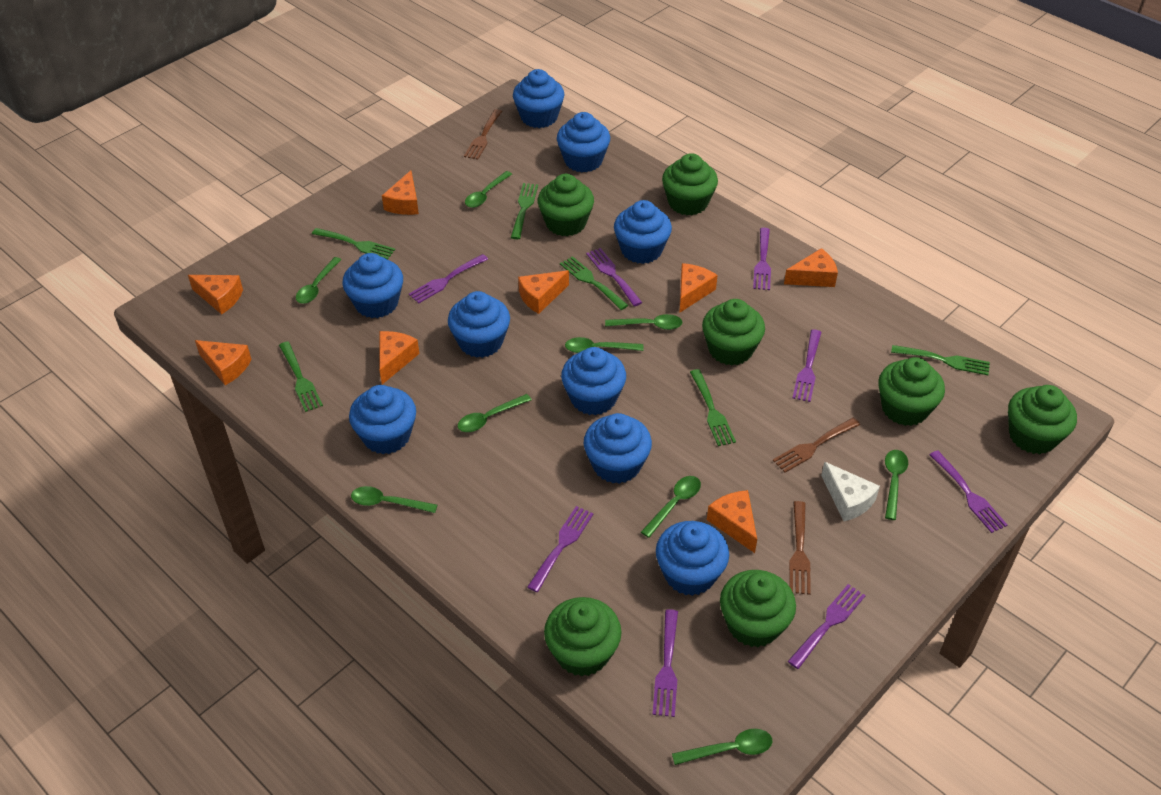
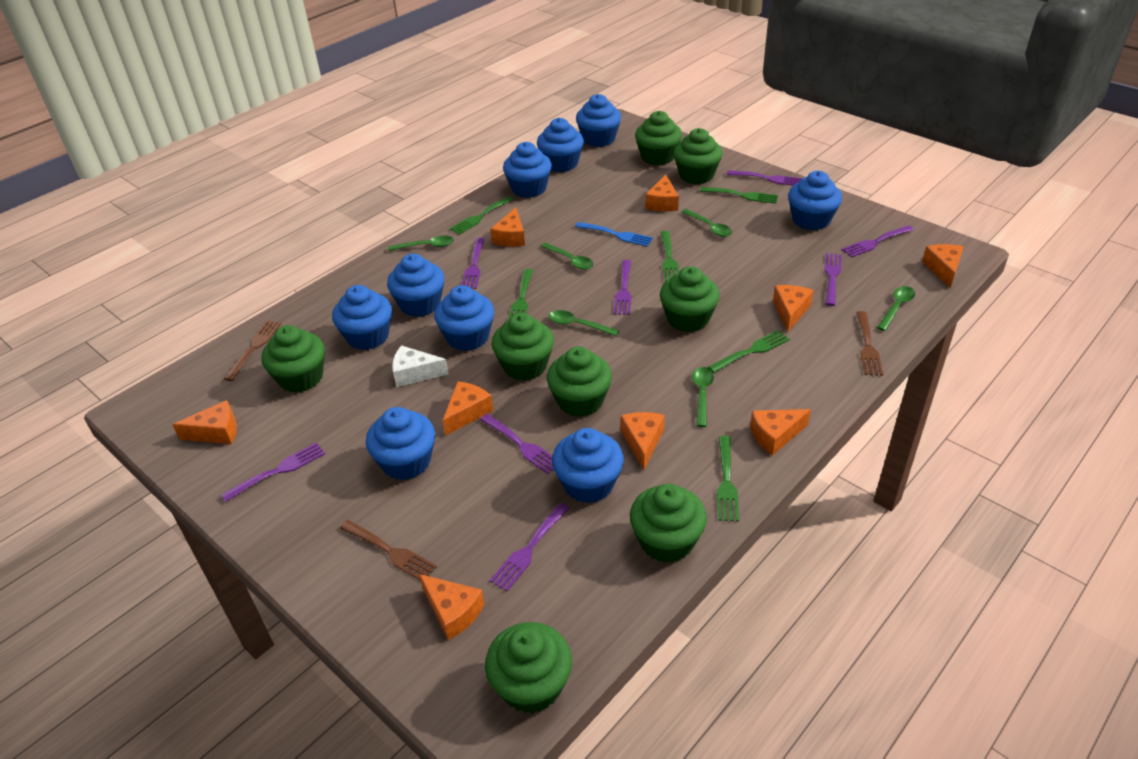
blue fork: 0 -> 1
green cupcake: 7 -> 8
green spoon: 9 -> 6
orange cheese: 8 -> 9

